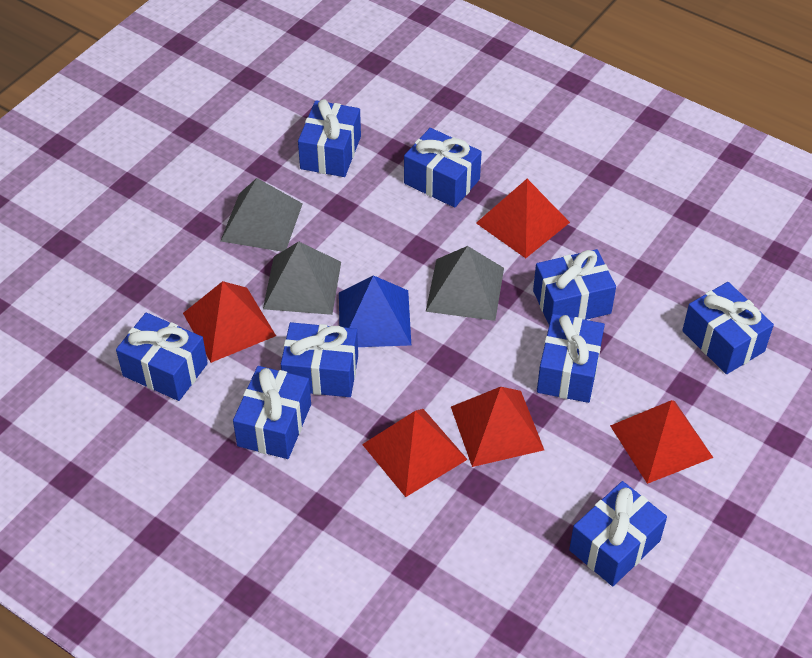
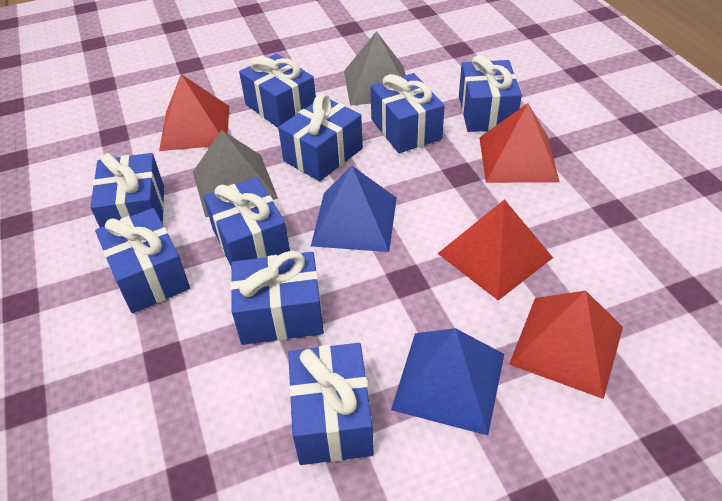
blue pyramid: 1 -> 2
grey pyramid: 3 -> 2
red pyramid: 5 -> 4

